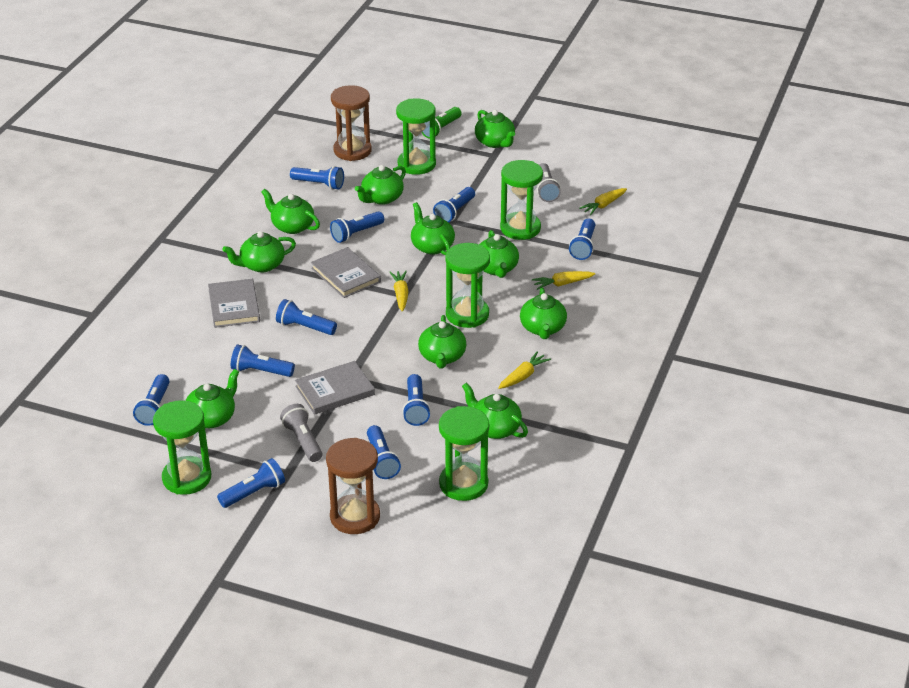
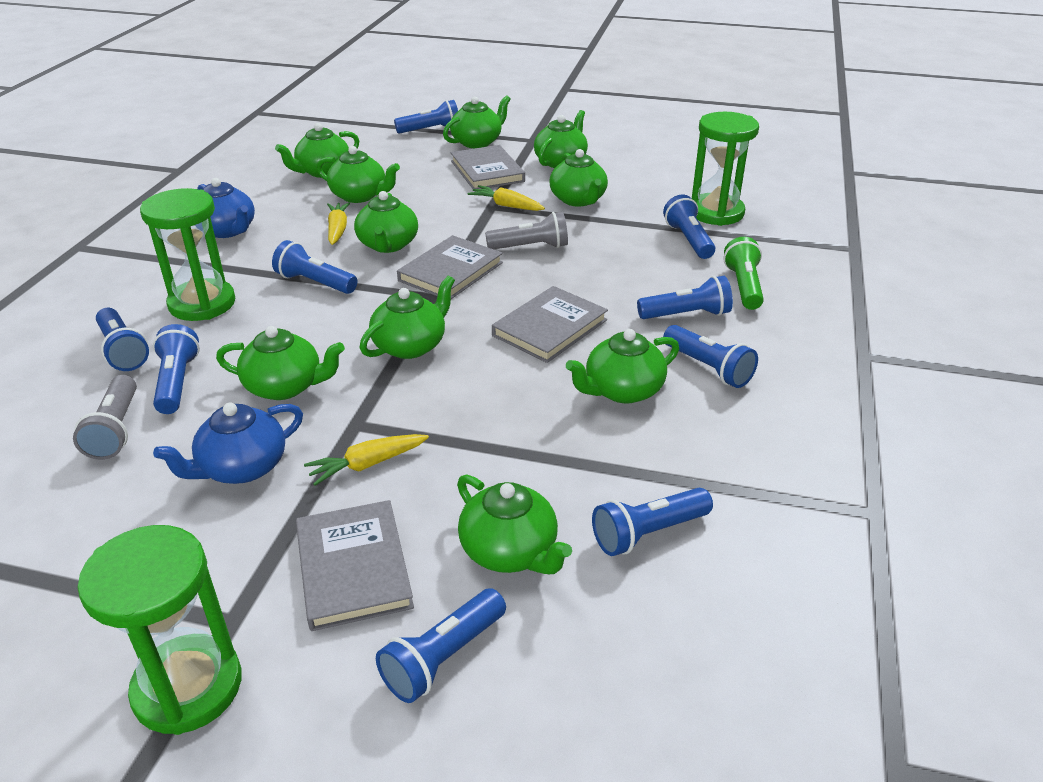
blue flashlight: 10 -> 9
blue teapot: 0 -> 2
brown hourglass: 2 -> 0
green hourglass: 5 -> 3
grey book: 3 -> 4
yellow carrot: 4 -> 3

